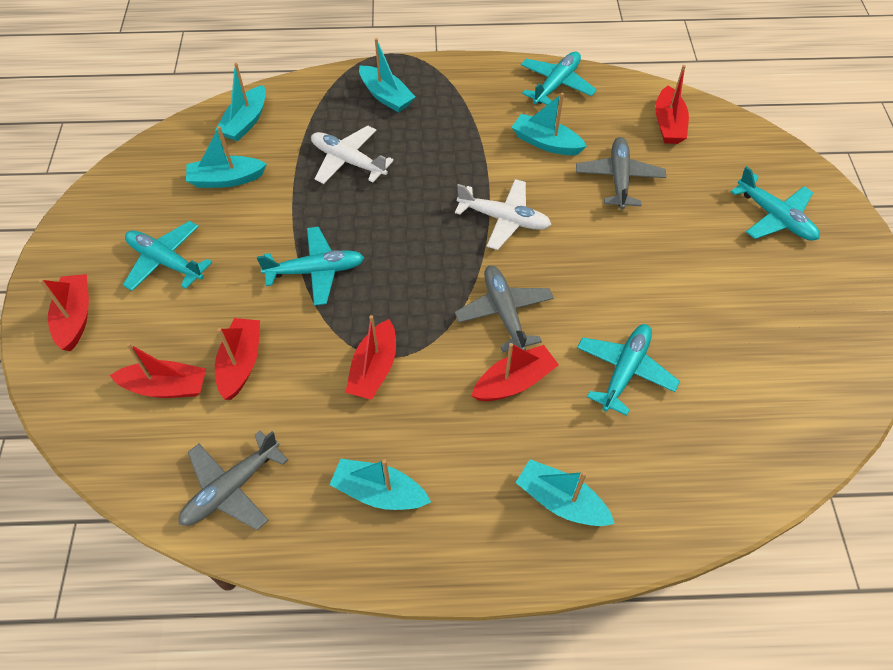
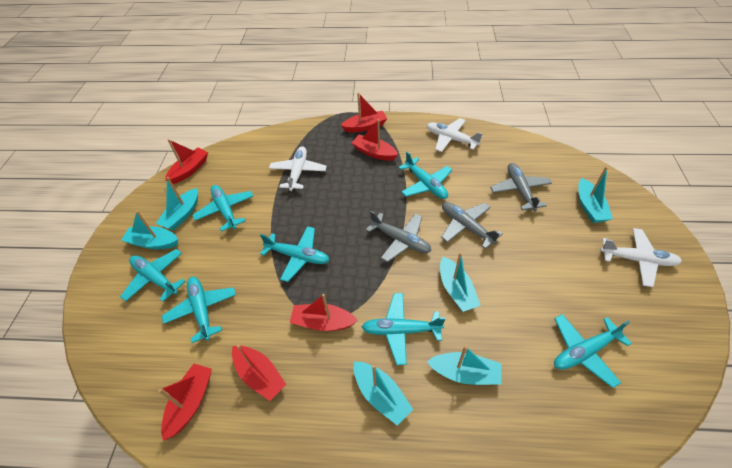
turquoise plane: 5 -> 7
white plane: 2 -> 3

